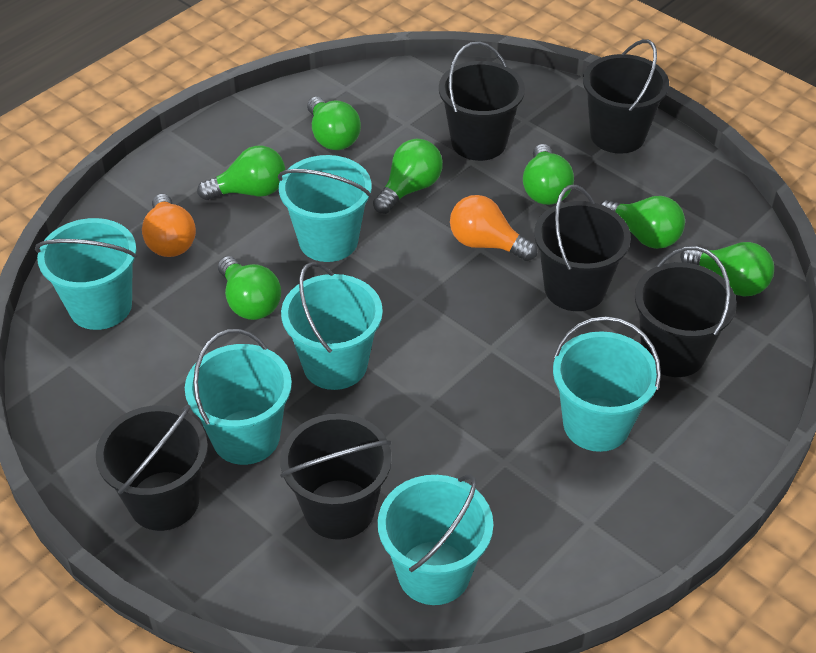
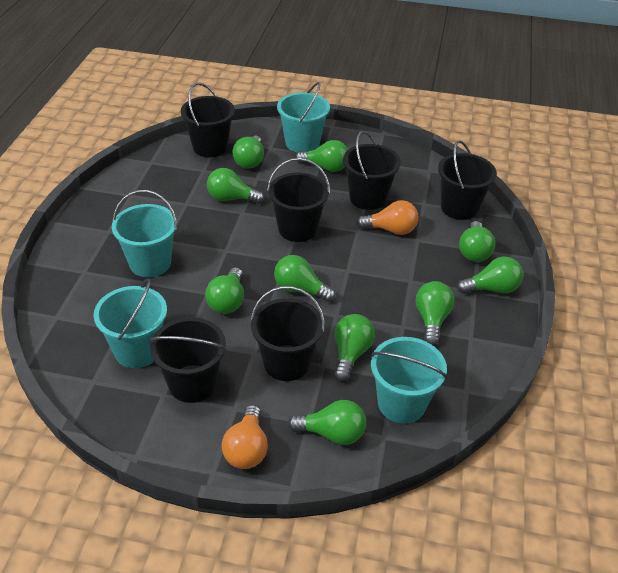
green light bulb: 7 -> 10
turquoise bucket: 6 -> 4

